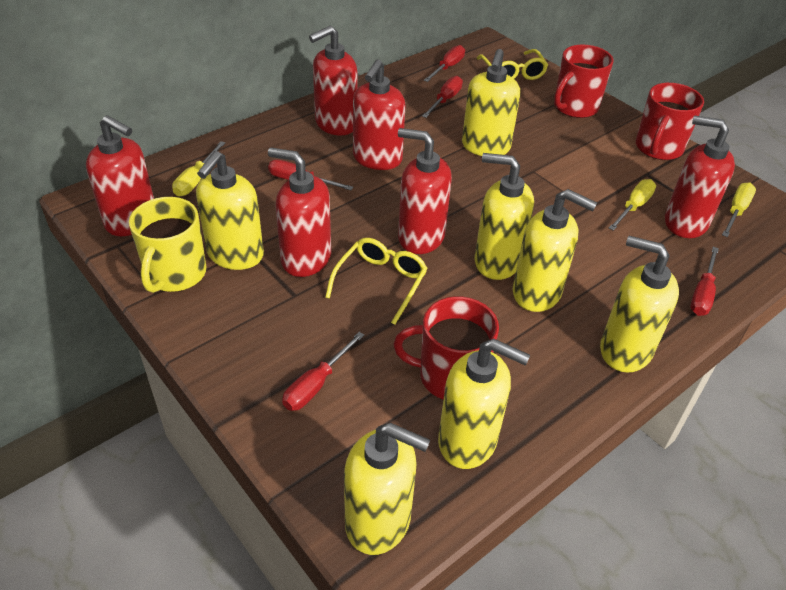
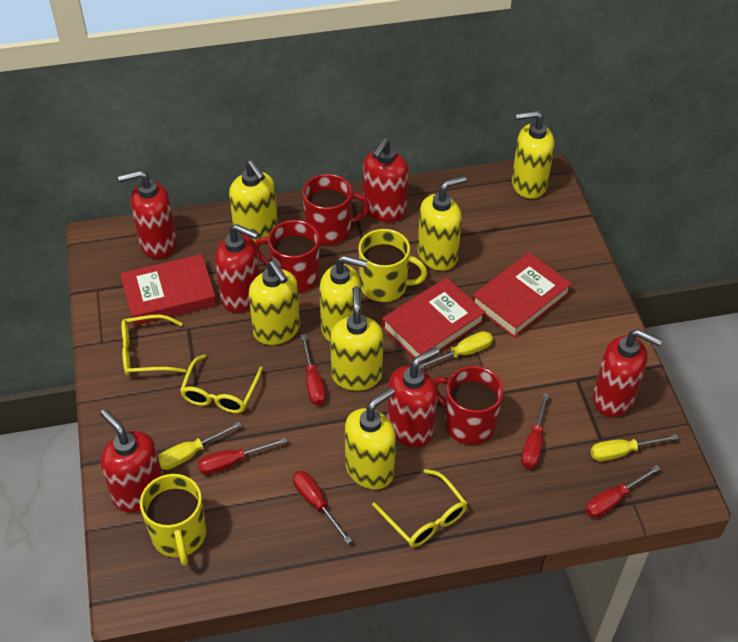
red book: 0 -> 3
yellow glasses: 2 -> 3
yellow mug: 1 -> 2

